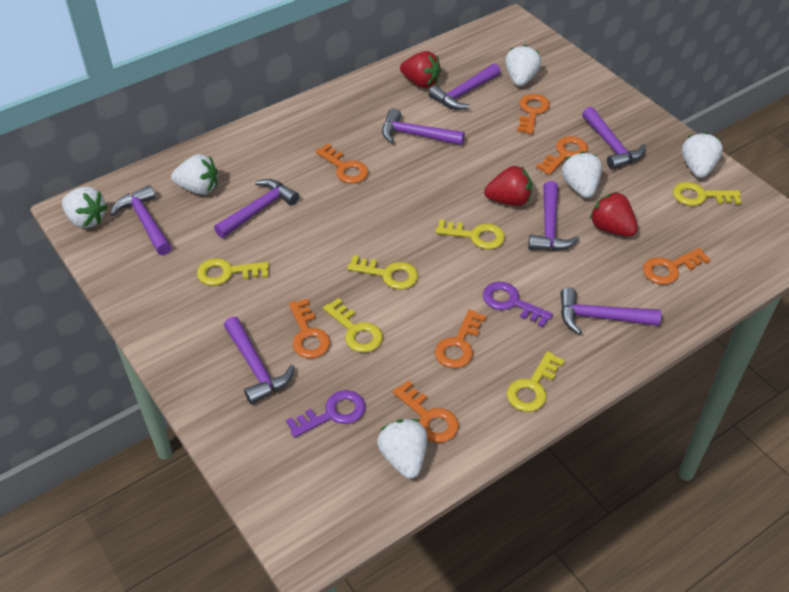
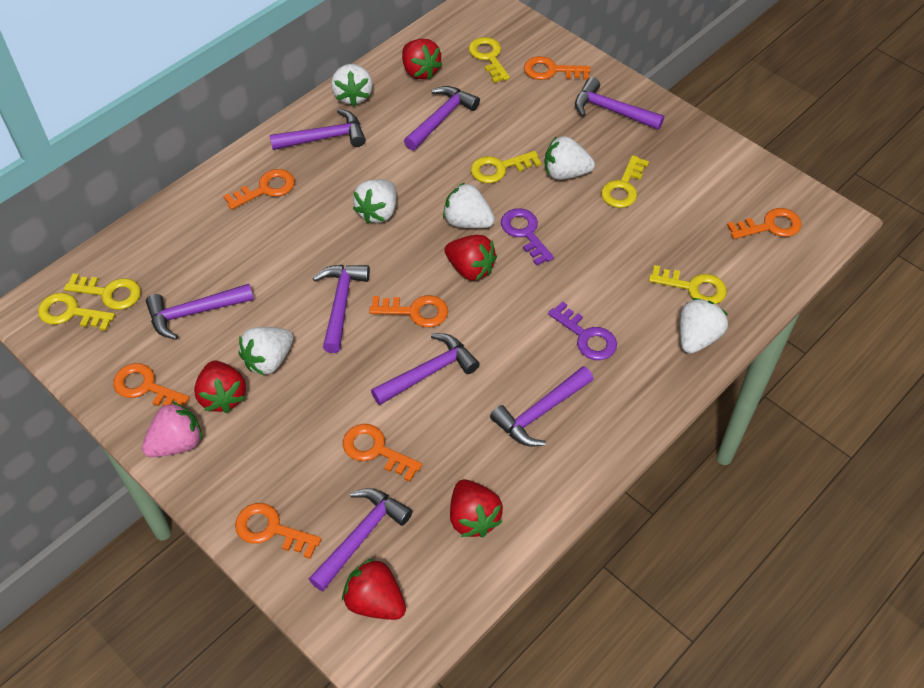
pink strawberry: 0 -> 1
red strawberry: 3 -> 5

